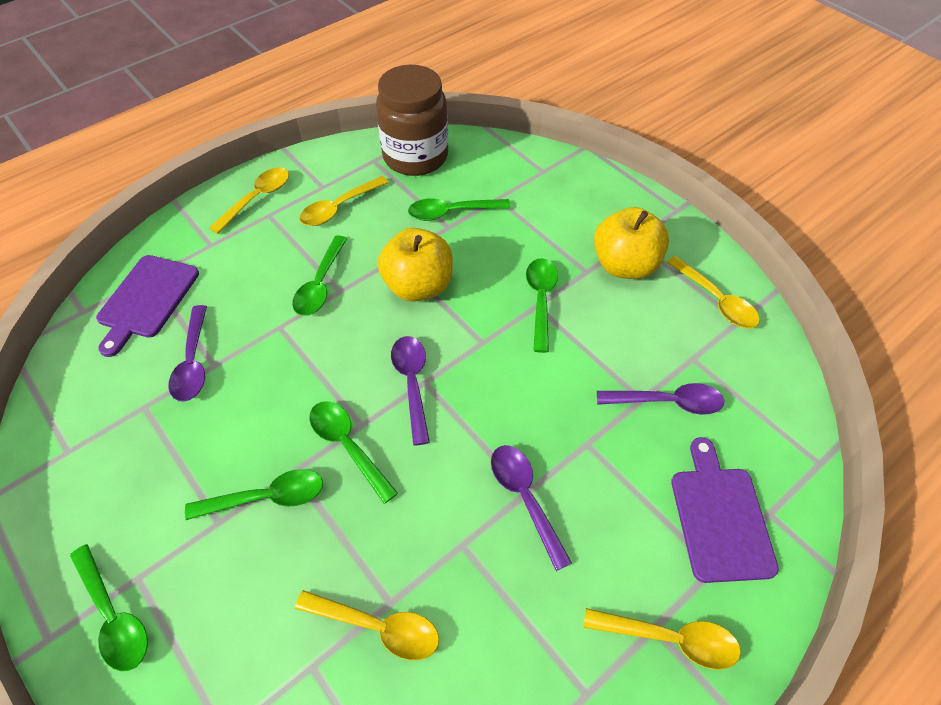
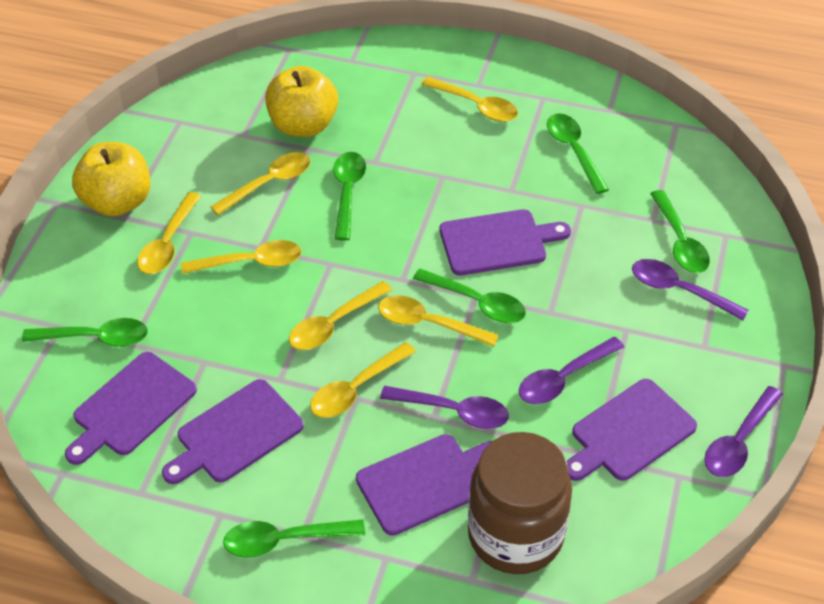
purple cutting board: 2 -> 5
yellow spoon: 5 -> 7

